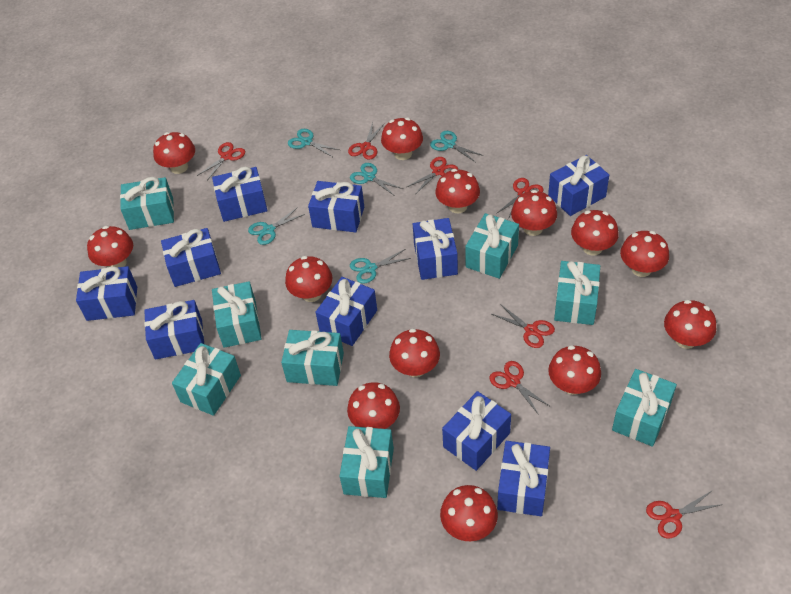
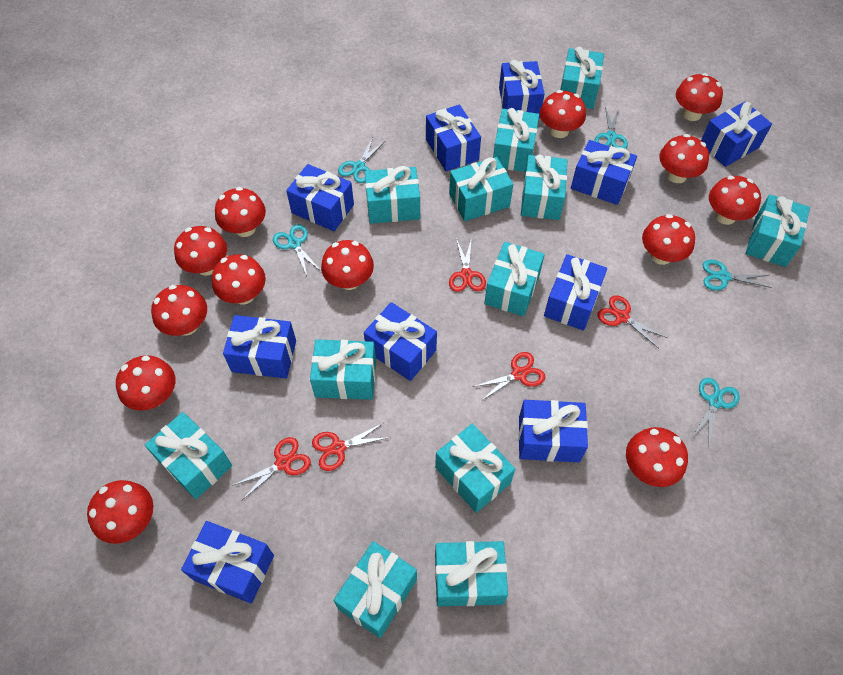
red scissors: 7 -> 5
turquoise gift: 8 -> 12

